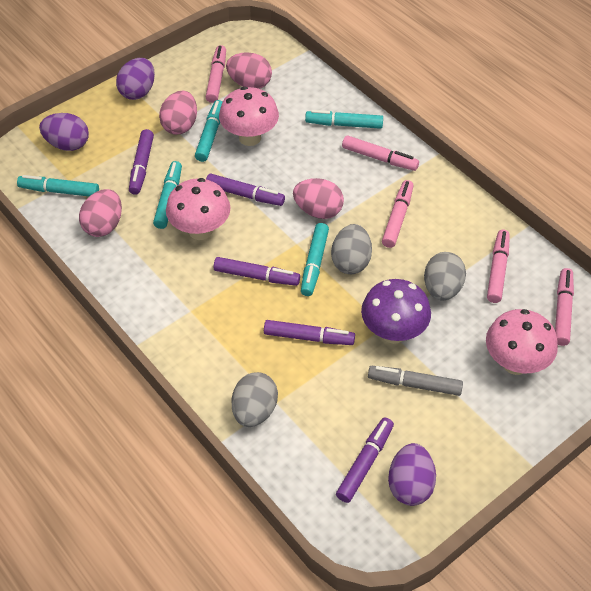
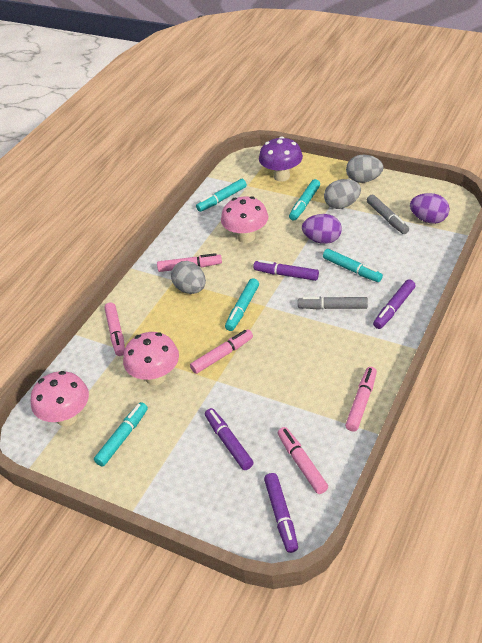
grey marker: 1 -> 2
pink egg: 4 -> 0
purple egg: 3 -> 2
purple marker: 5 -> 4

